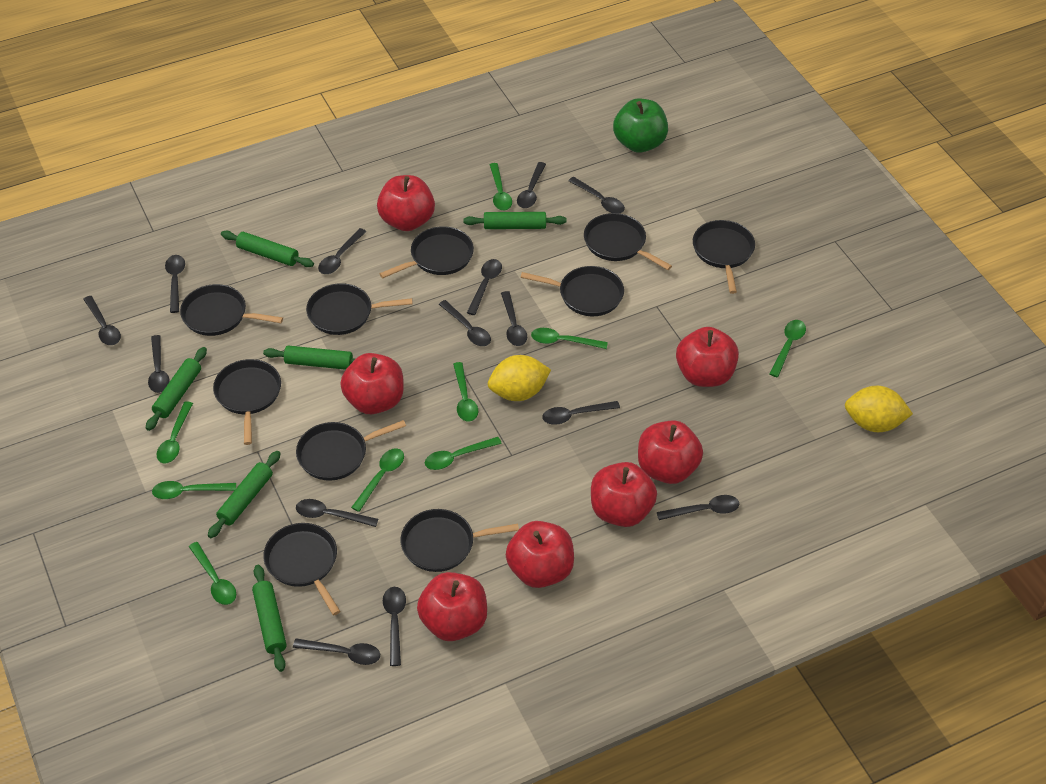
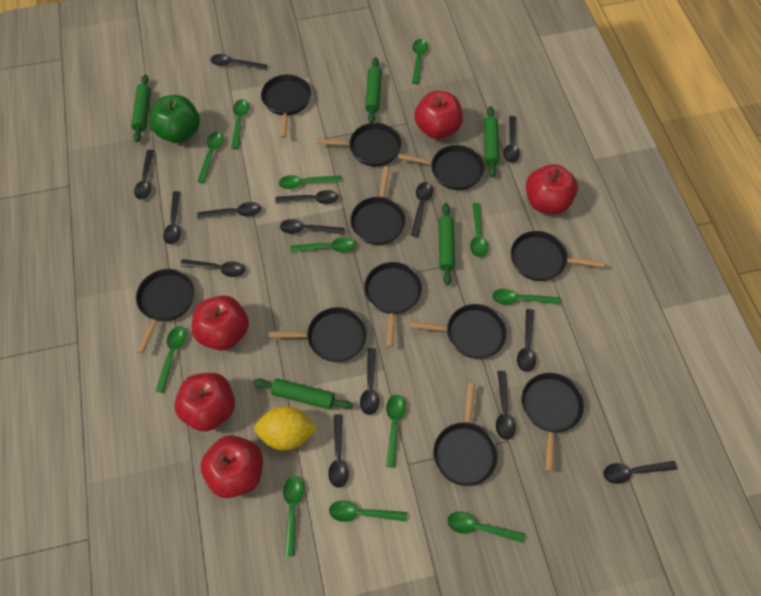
black pan: 10 -> 11
green rolling pin: 6 -> 5
green spoon: 9 -> 12
red apple: 7 -> 5
yellow lemon: 2 -> 1

